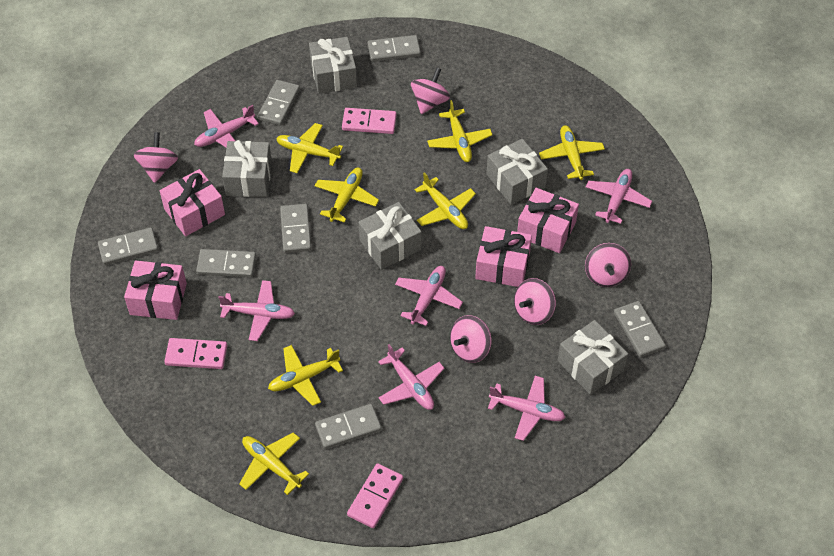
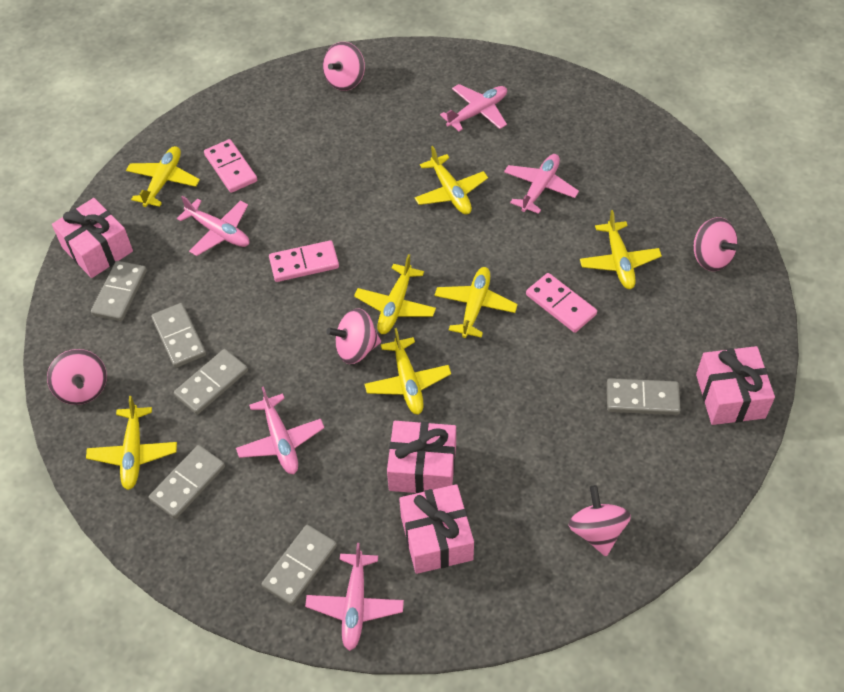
grey domino: 7 -> 6
grey gift: 5 -> 0
pink plane: 6 -> 5

